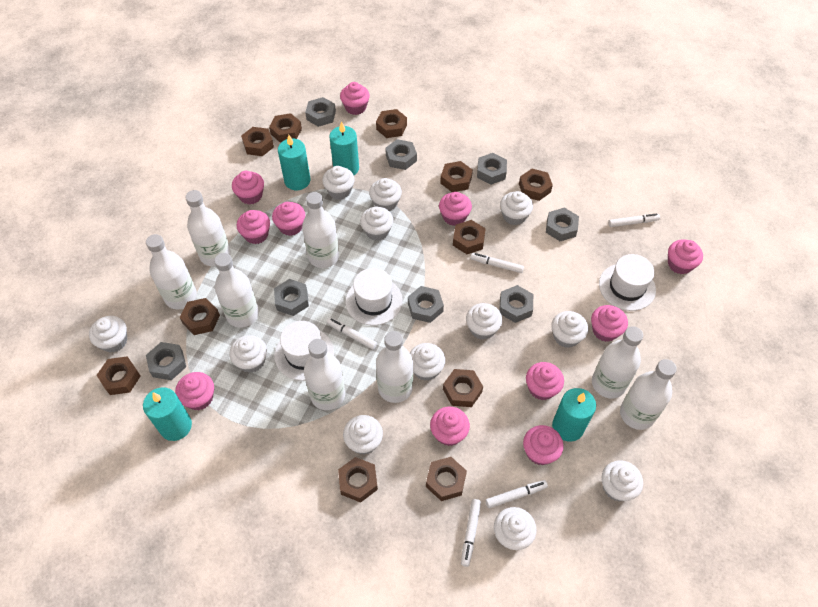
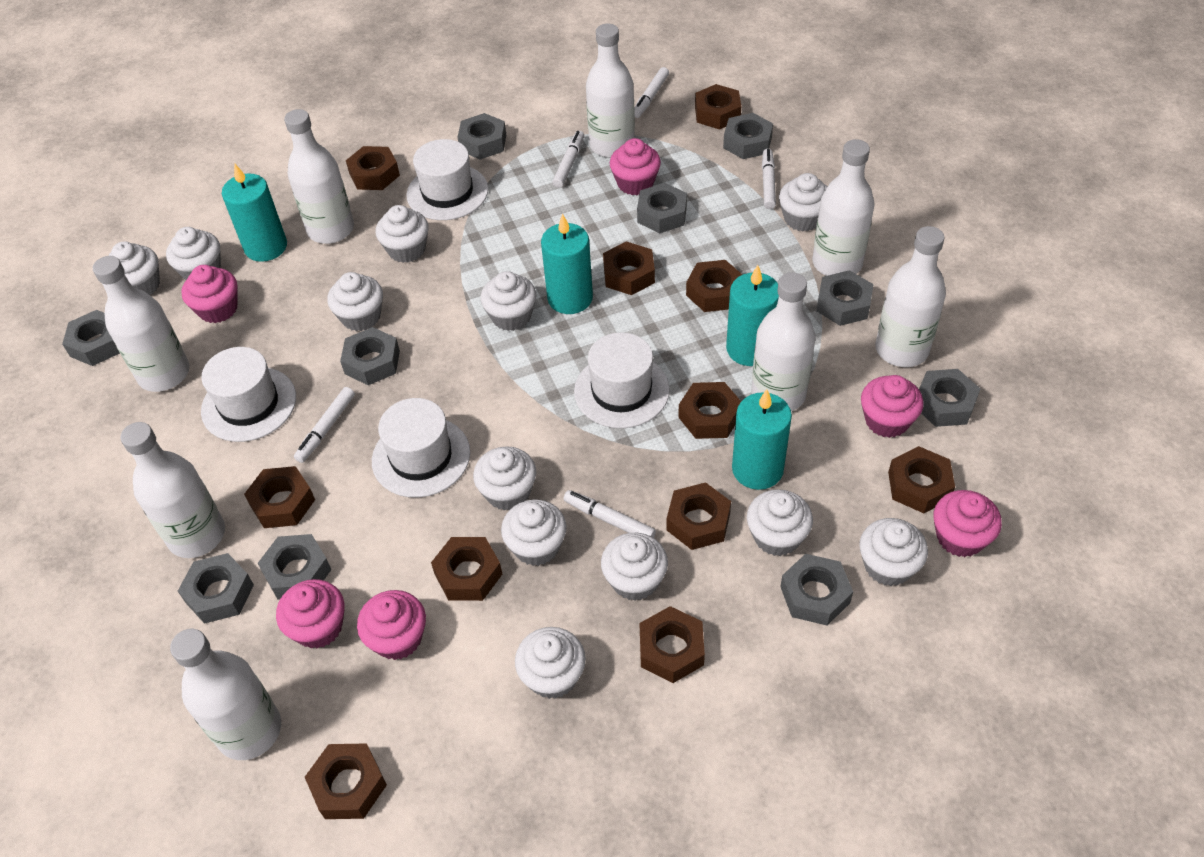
grey nut: 8 -> 10
pink cupcake: 11 -> 6
white hat: 3 -> 4

